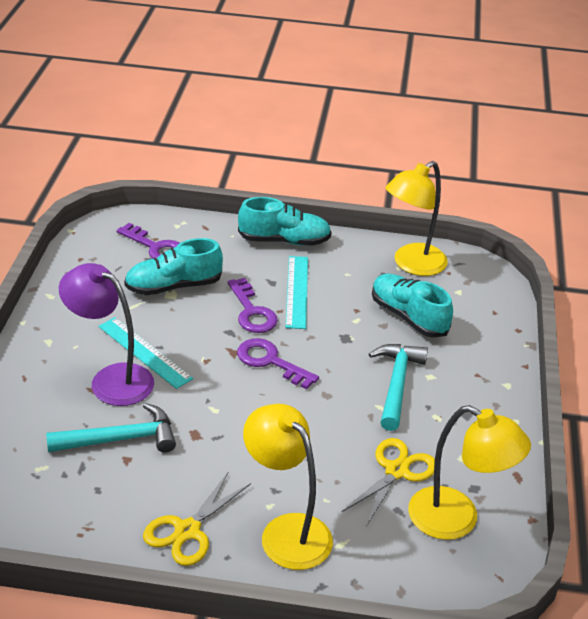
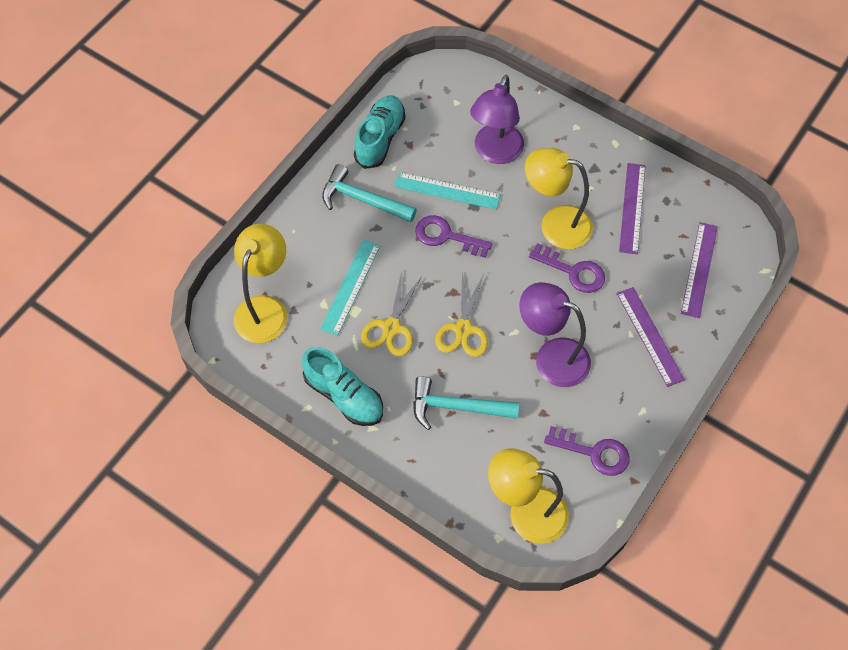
purple lamp: 1 -> 2
purple ruler: 0 -> 3
turquoise shoe: 3 -> 2

